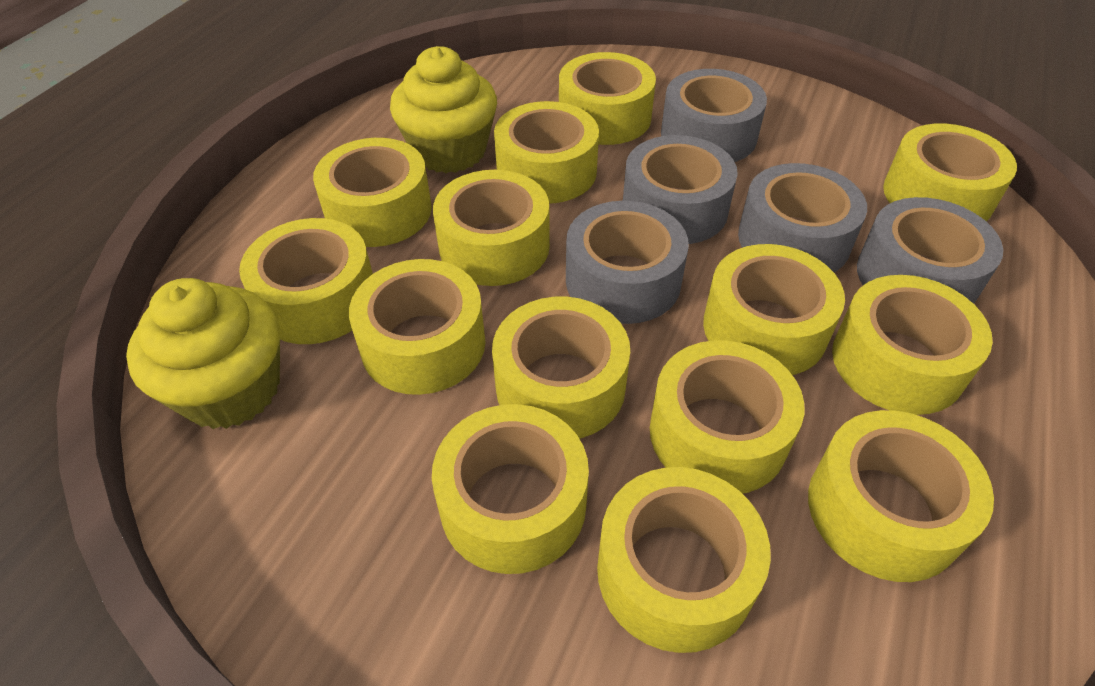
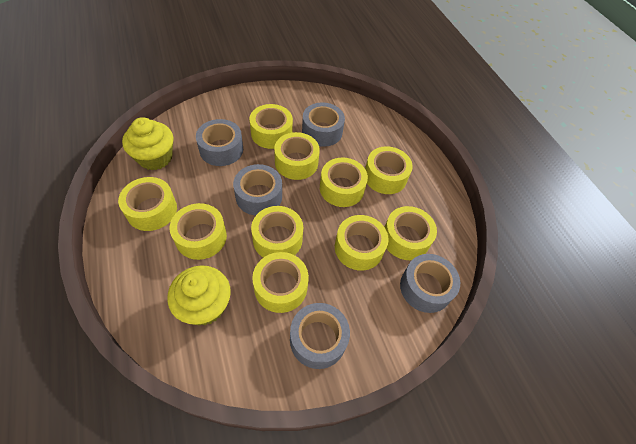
yellow tape: 14 -> 10

